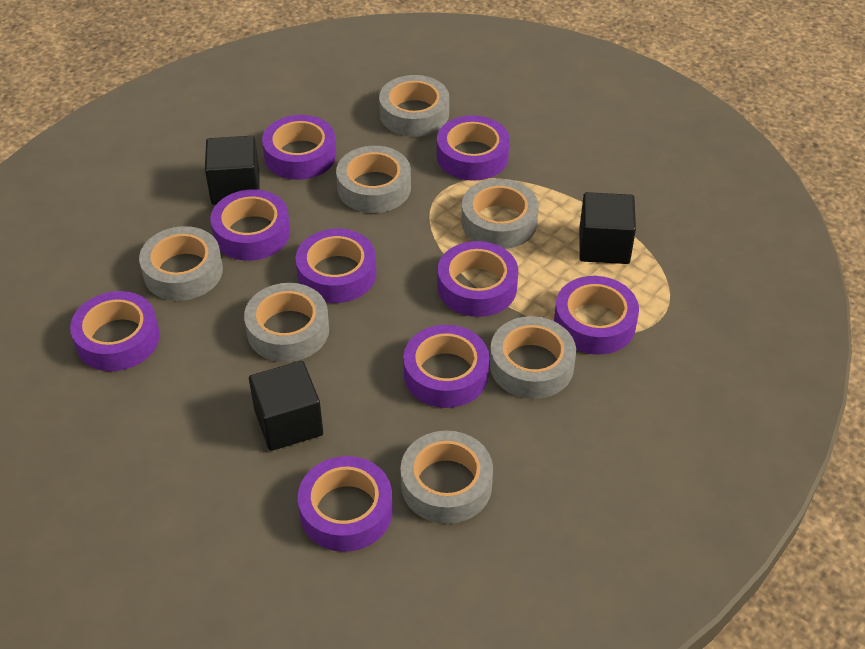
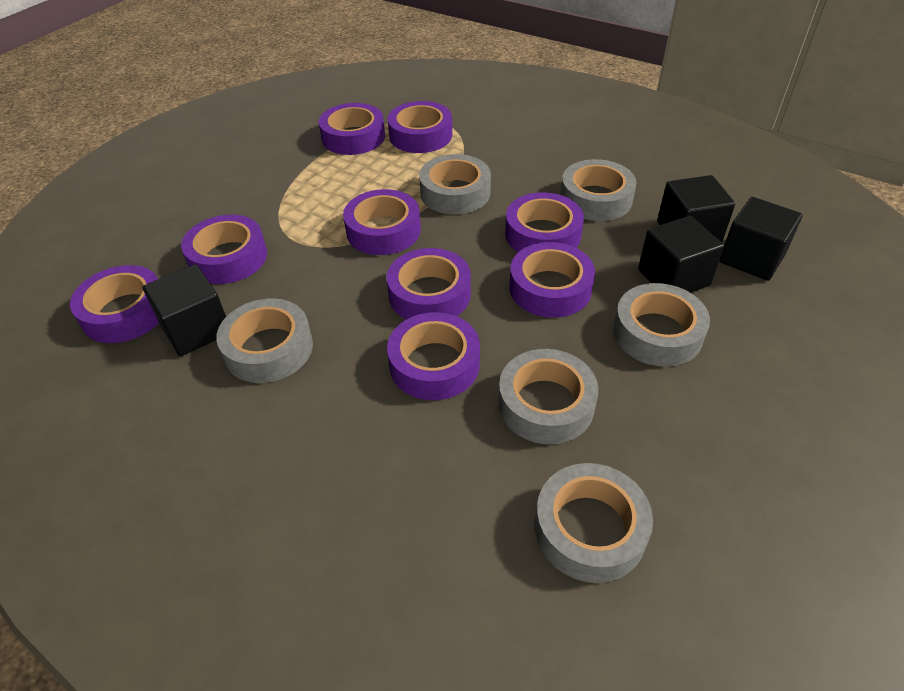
black cube: 3 -> 4
grey tape: 7 -> 6

